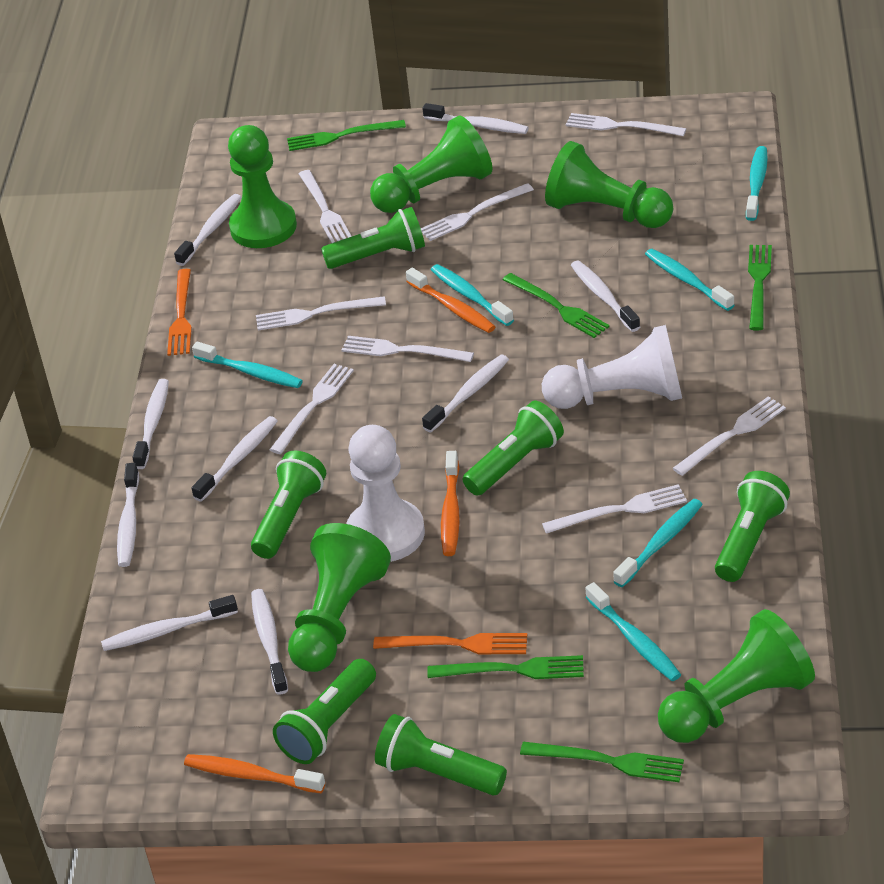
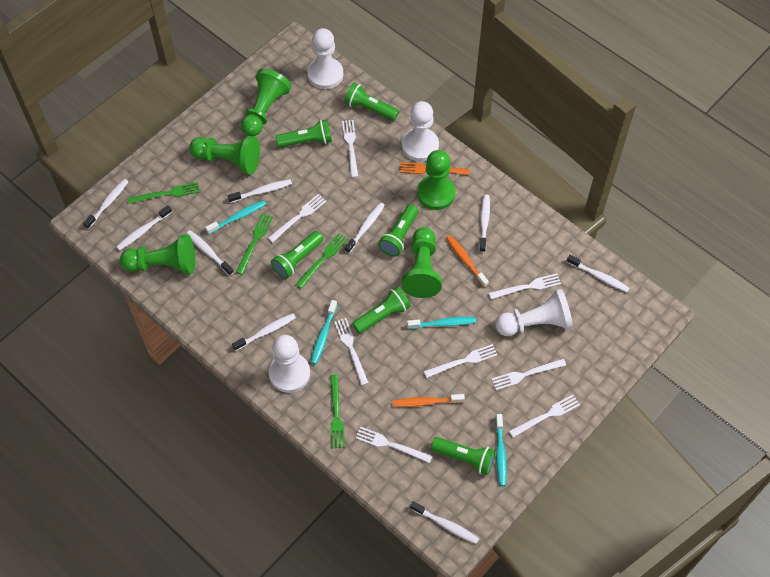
green fork: 5 -> 4
orange fork: 2 -> 1
orange toothbrush: 3 -> 2
turquoise toothbrush: 6 -> 4
white pawn: 2 -> 4

